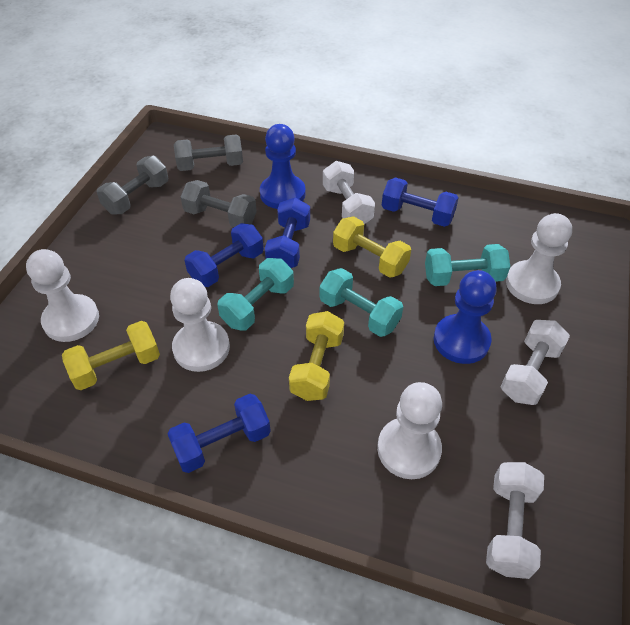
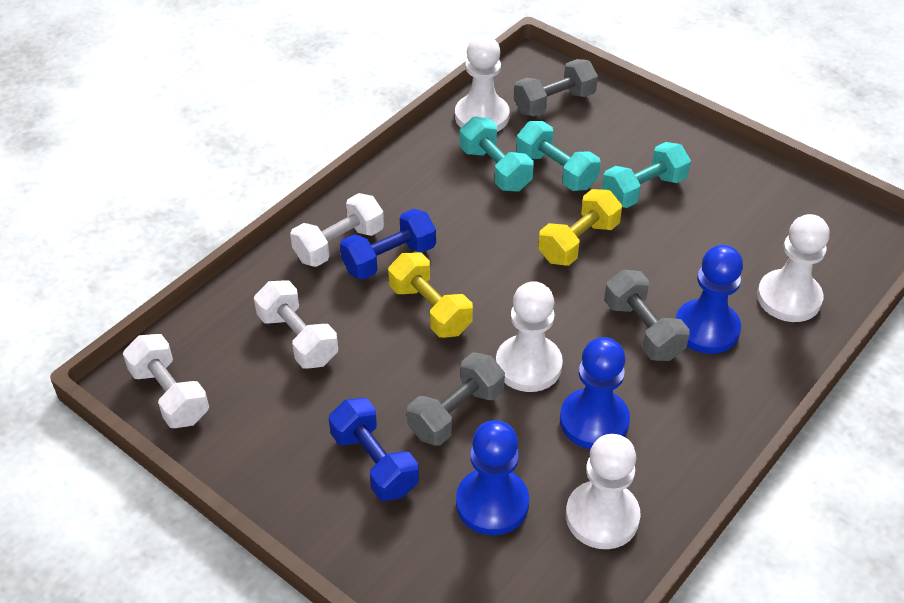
blue dumbbell: 4 -> 2
blue pawn: 2 -> 3
yellow dumbbell: 3 -> 2

